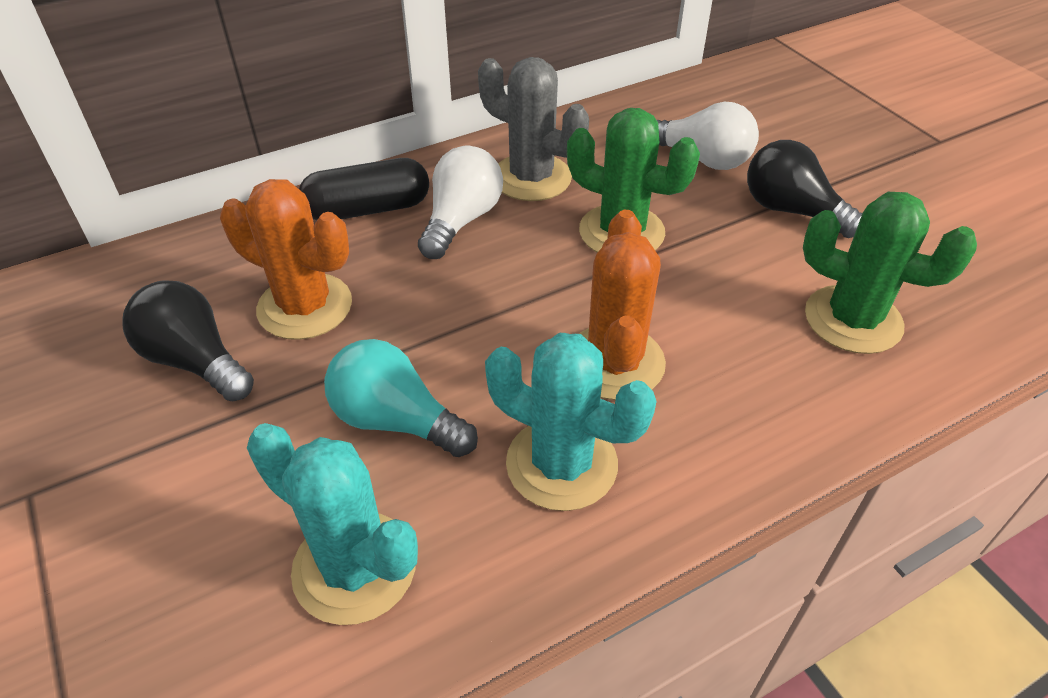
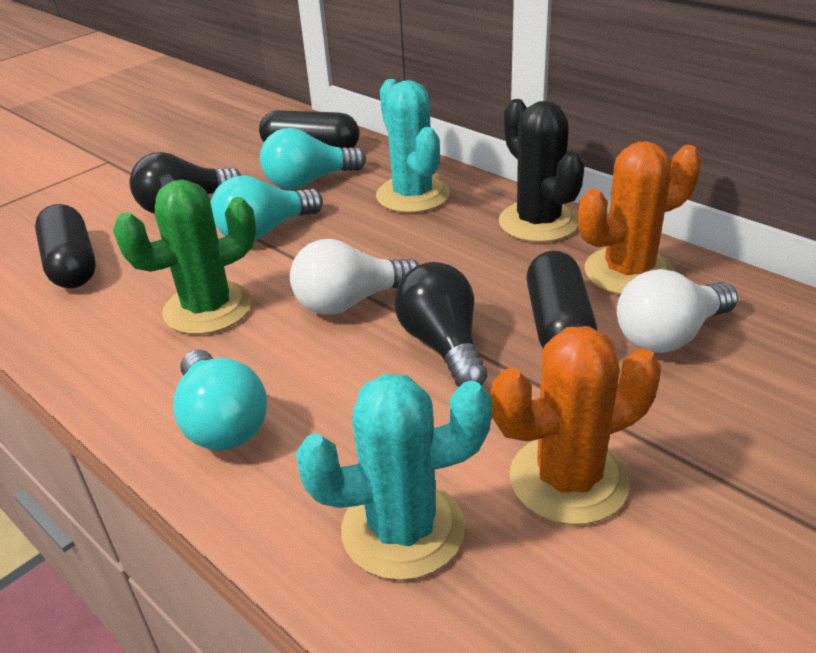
black cactus: 0 -> 1
black capsule: 1 -> 3
green cactus: 2 -> 1
grey cactus: 1 -> 0
turquoise light bulb: 1 -> 3

